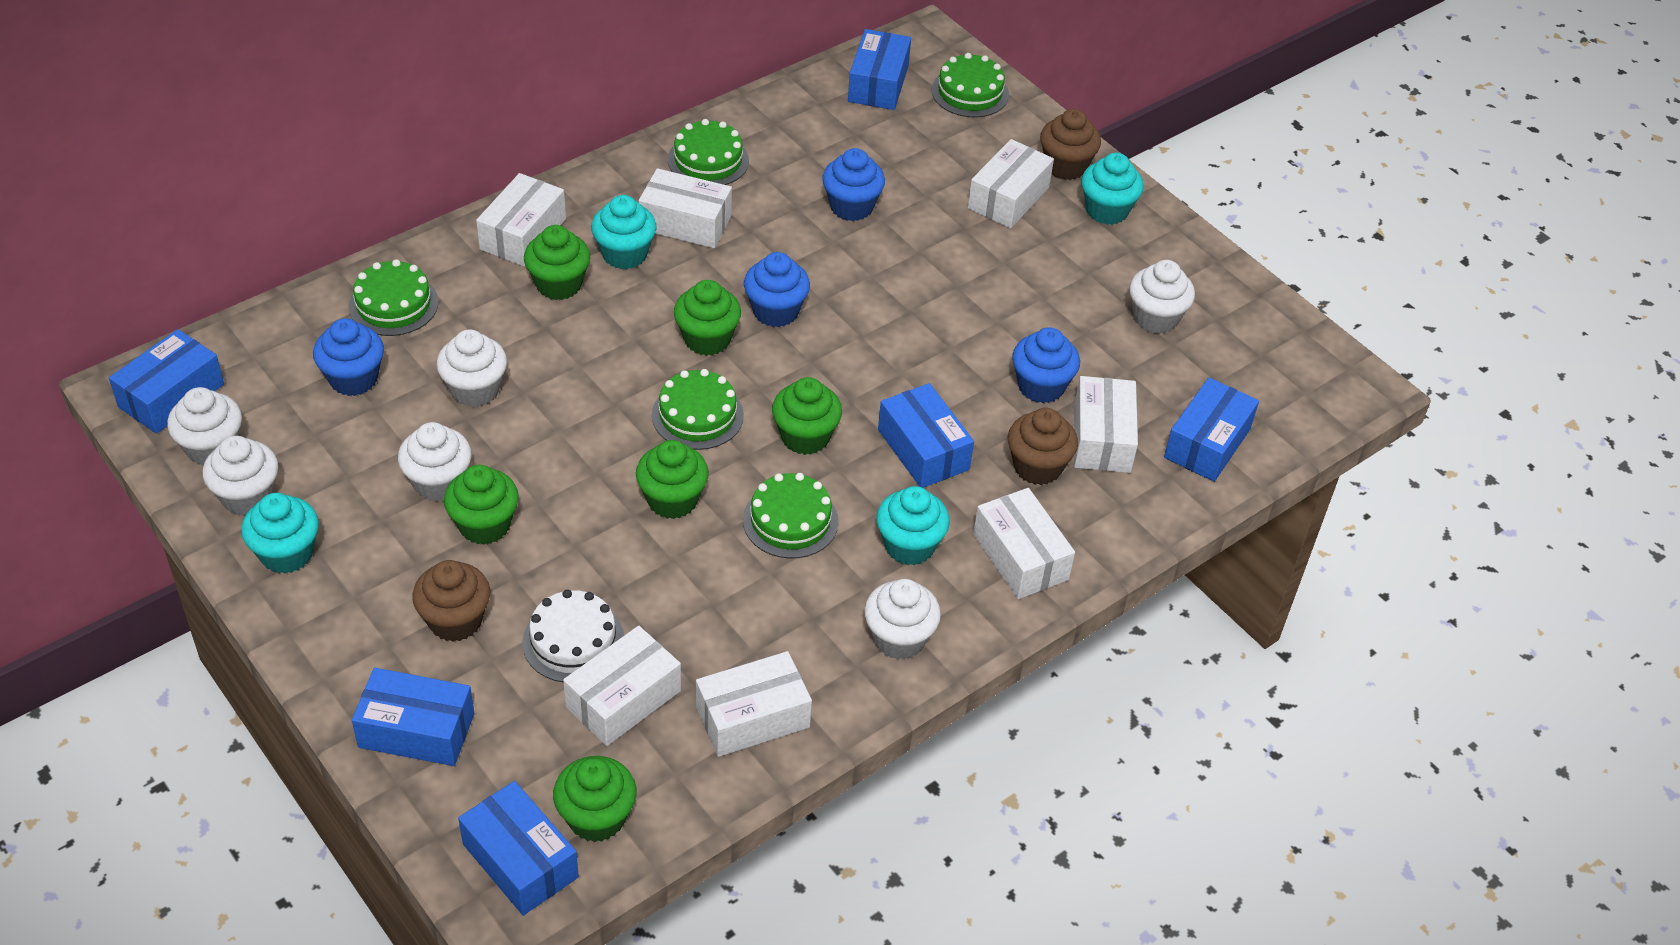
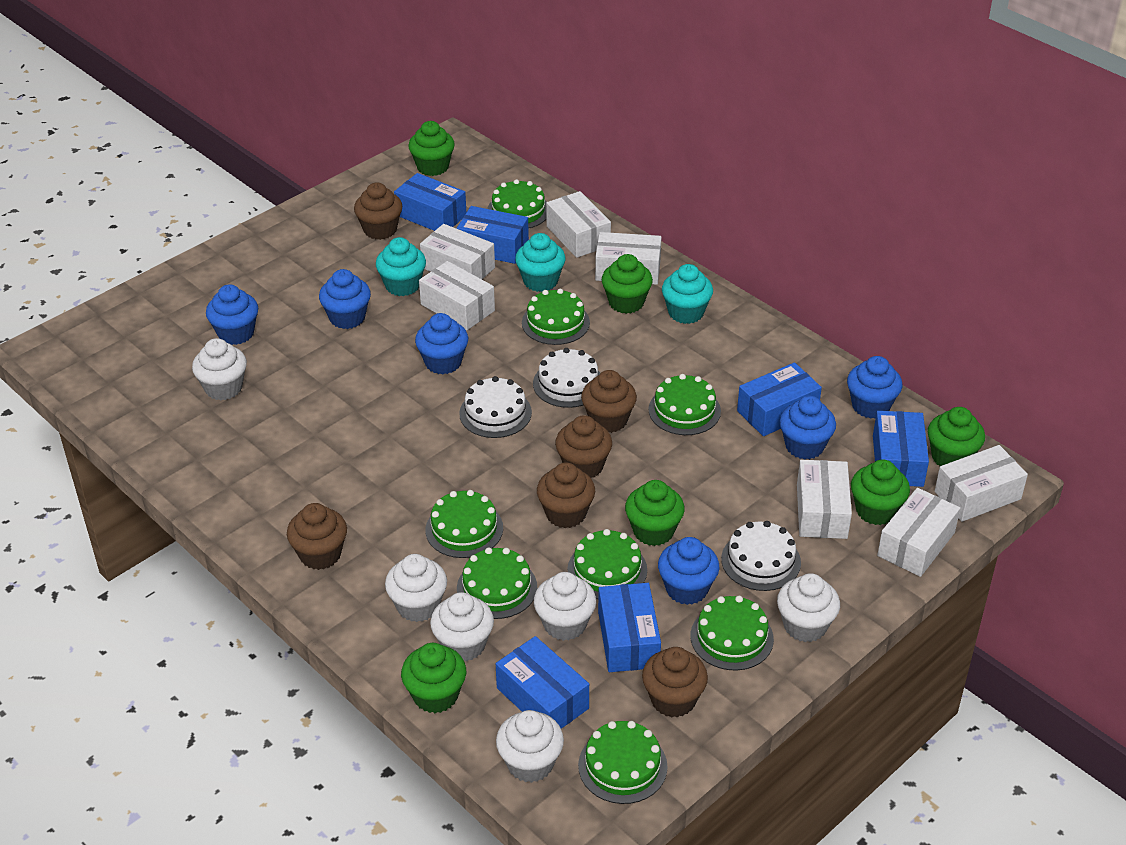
blue cupcake: 4 -> 6
brown cupcake: 3 -> 6
green cake: 5 -> 8
turquoise cupcake: 4 -> 3
white cake: 1 -> 3

